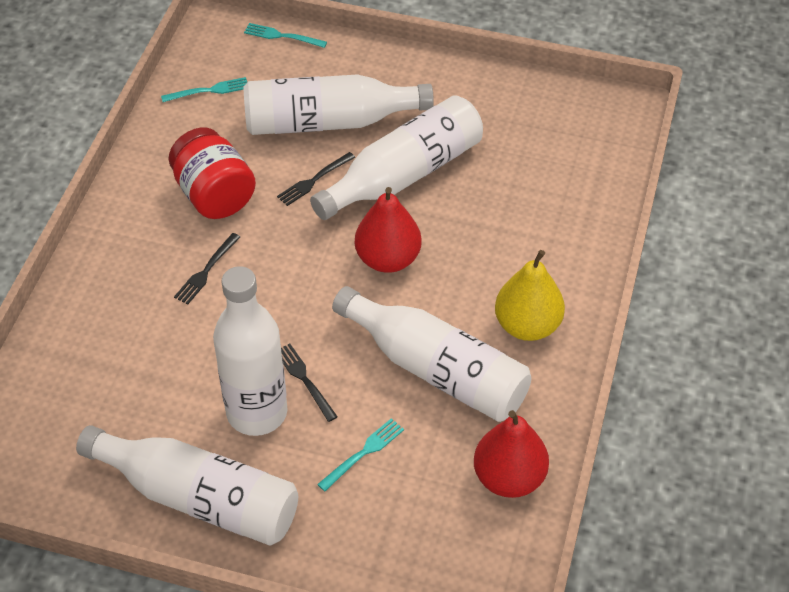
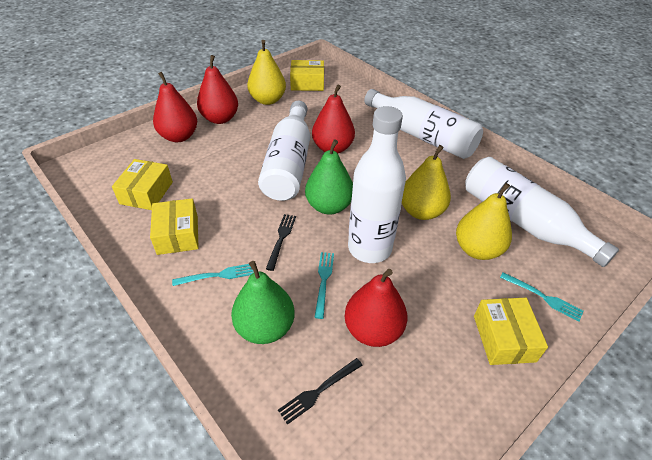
black fork: 3 -> 2
green pear: 0 -> 2
red jar: 1 -> 0
red pear: 2 -> 4
white bottle: 5 -> 4
yellow box: 0 -> 4
yellow pear: 1 -> 3

